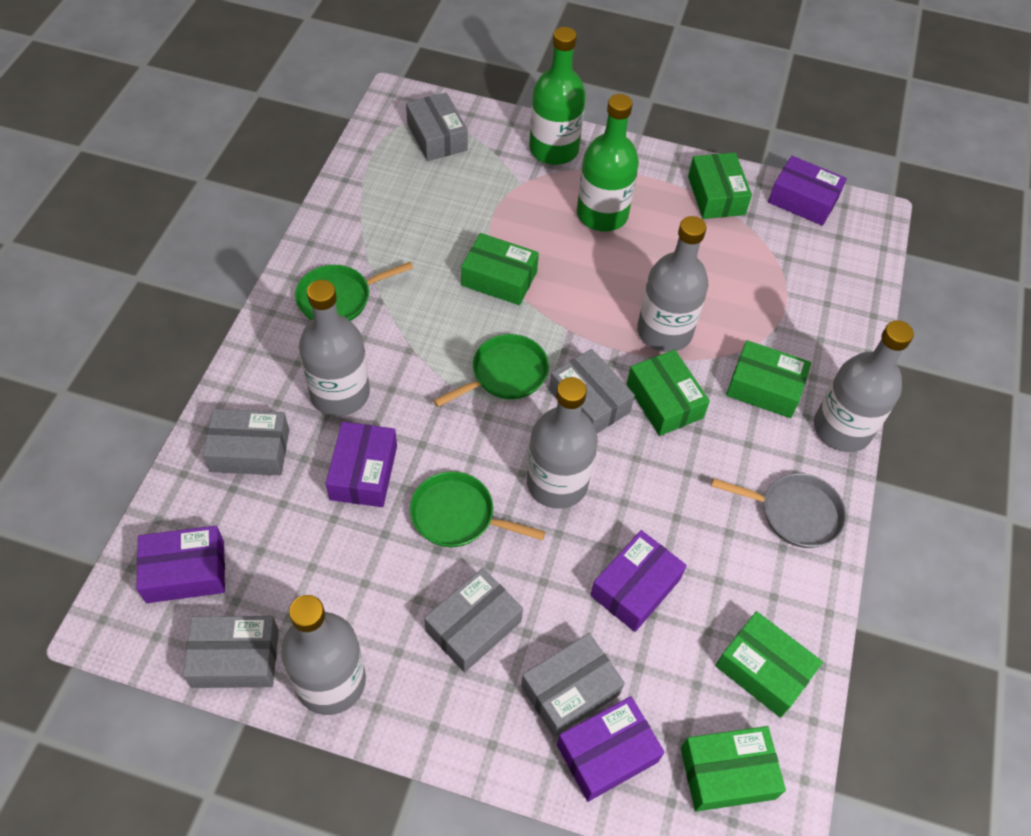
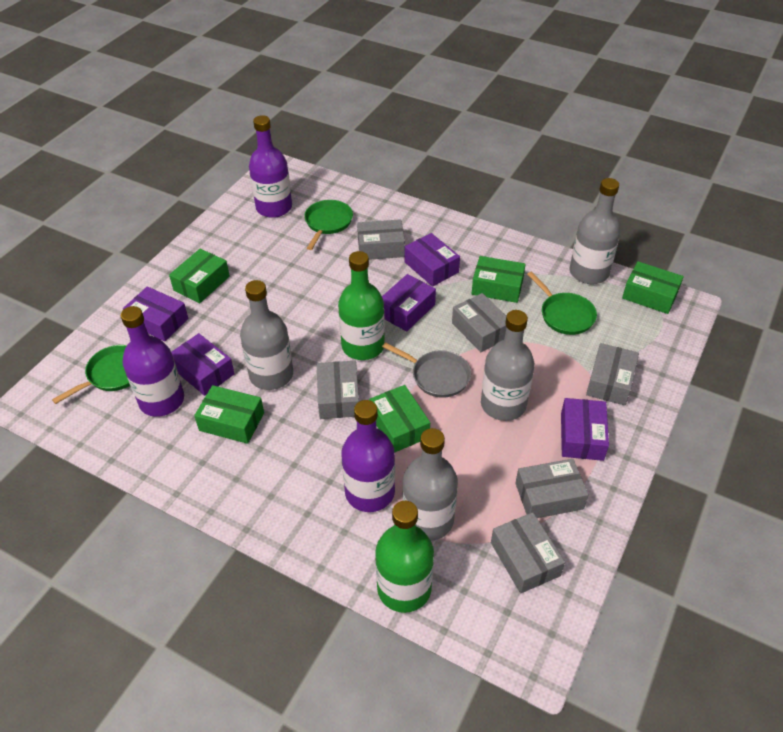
green box: 6 -> 5
grey bottle: 5 -> 4
purple bottle: 0 -> 3

